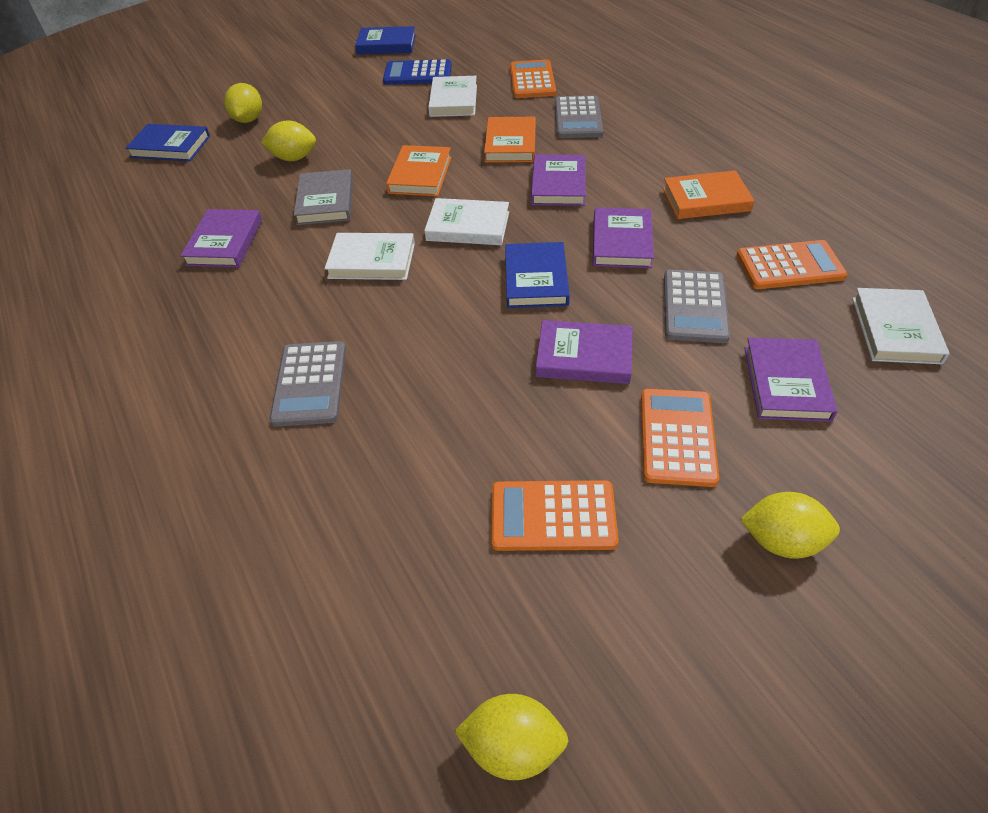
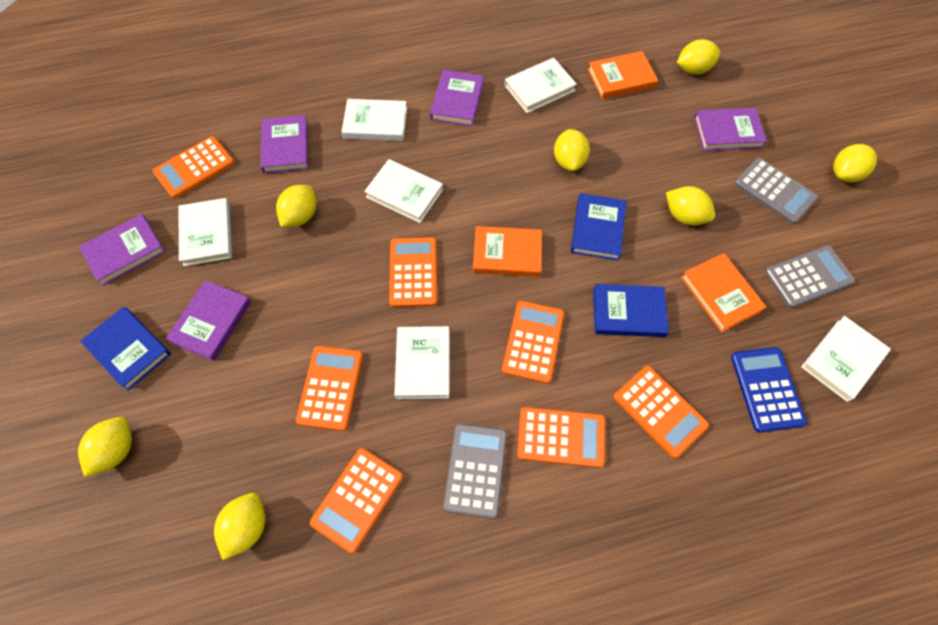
grey book: 1 -> 0
orange calculator: 4 -> 7
white book: 4 -> 6
yellow lemon: 4 -> 7

